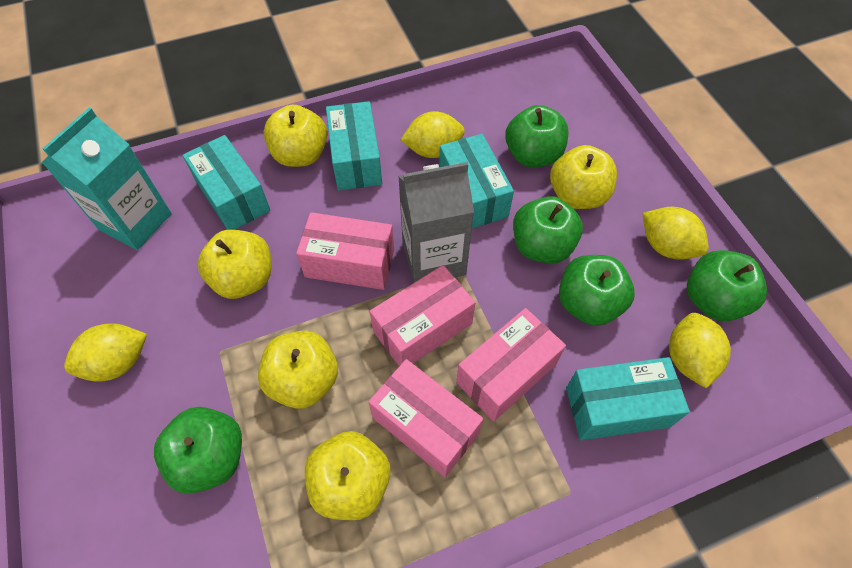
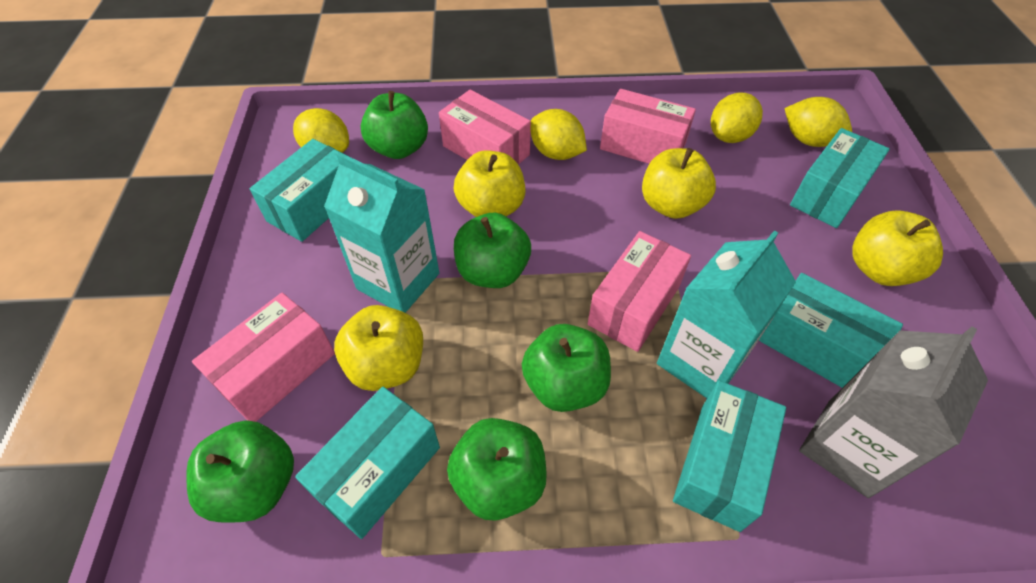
turquoise box: 4 -> 5
turquoise carton: 1 -> 2
yellow apple: 5 -> 4

